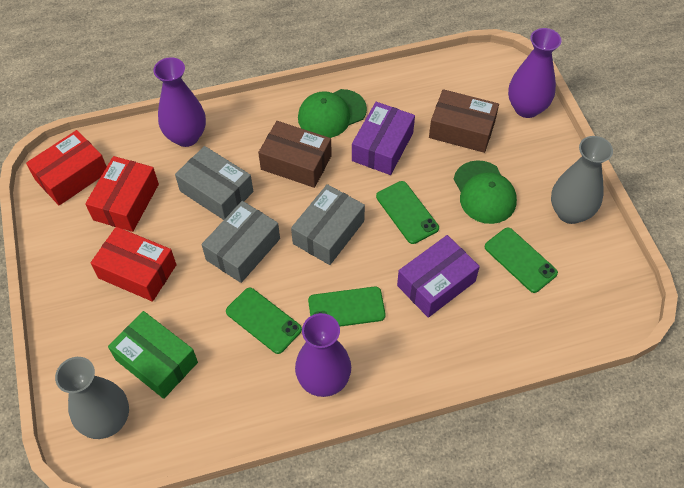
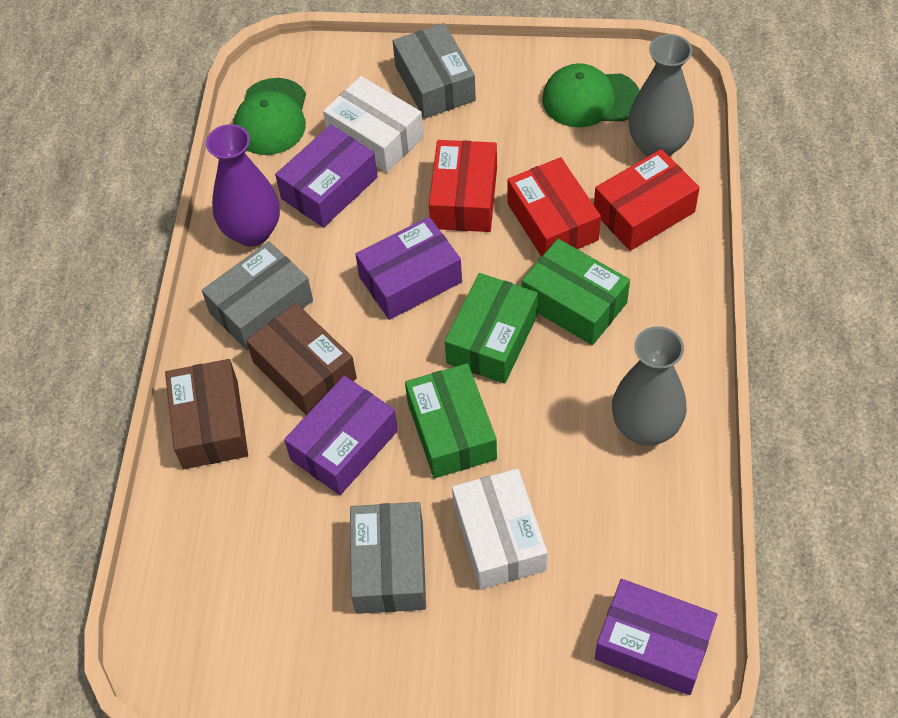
green box: 1 -> 3
green phone: 4 -> 0
purple box: 2 -> 4
purple vase: 3 -> 1
white box: 0 -> 2

